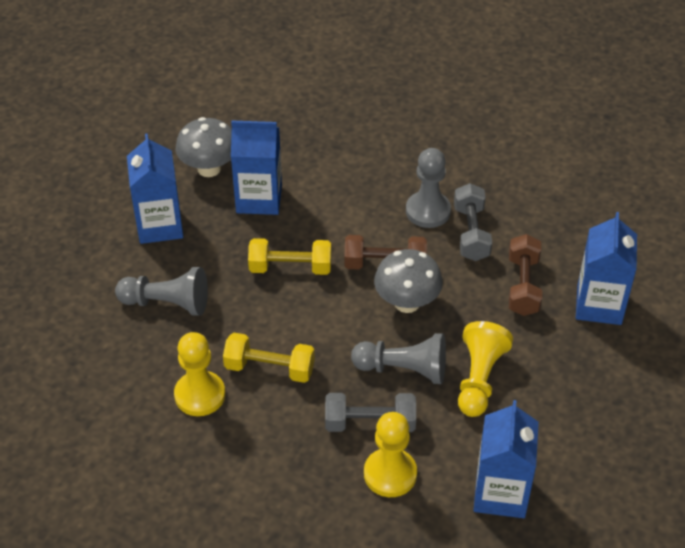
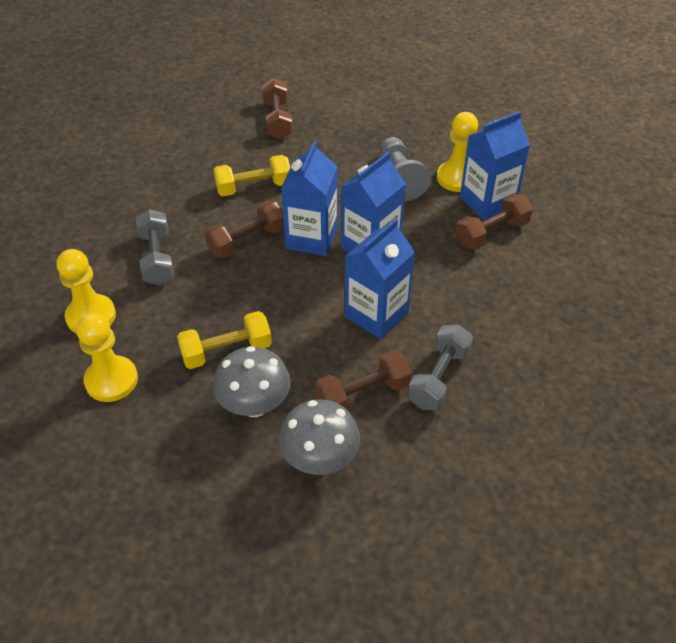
brown dumbbell: 2 -> 4
grey pawn: 3 -> 1

